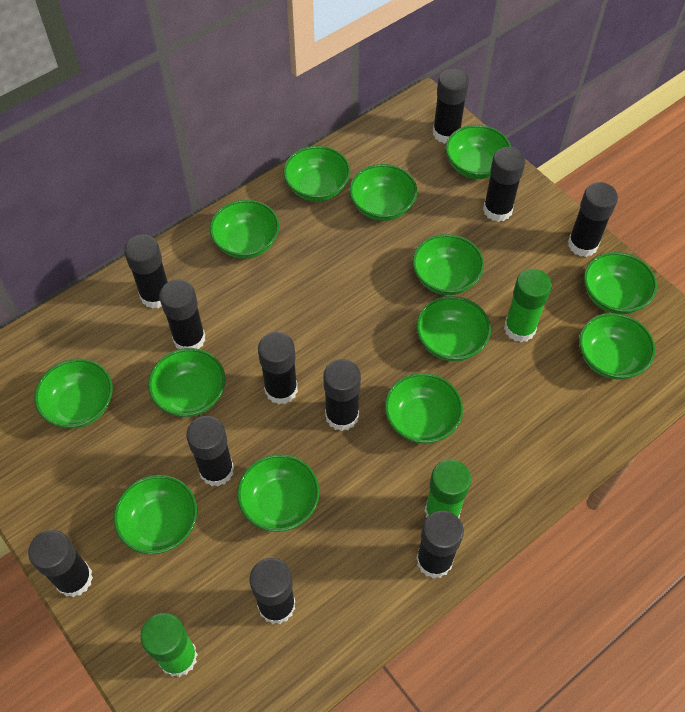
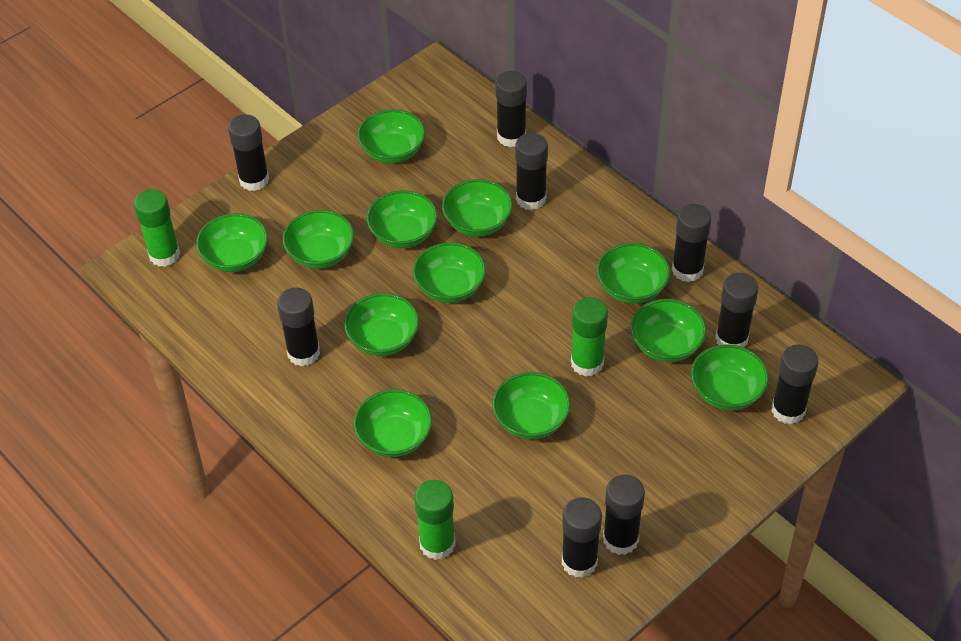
black glue stick: 11 -> 9
green bowl: 13 -> 12

